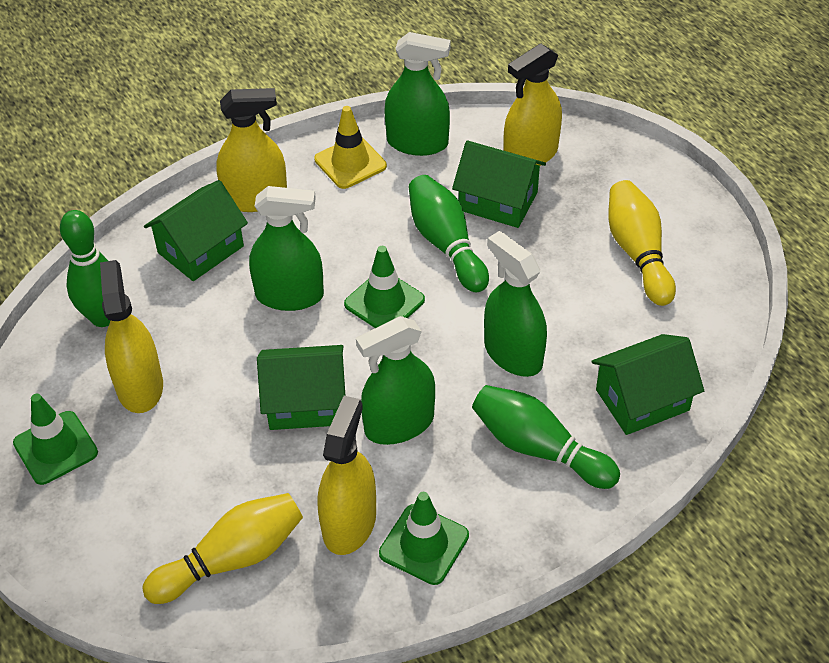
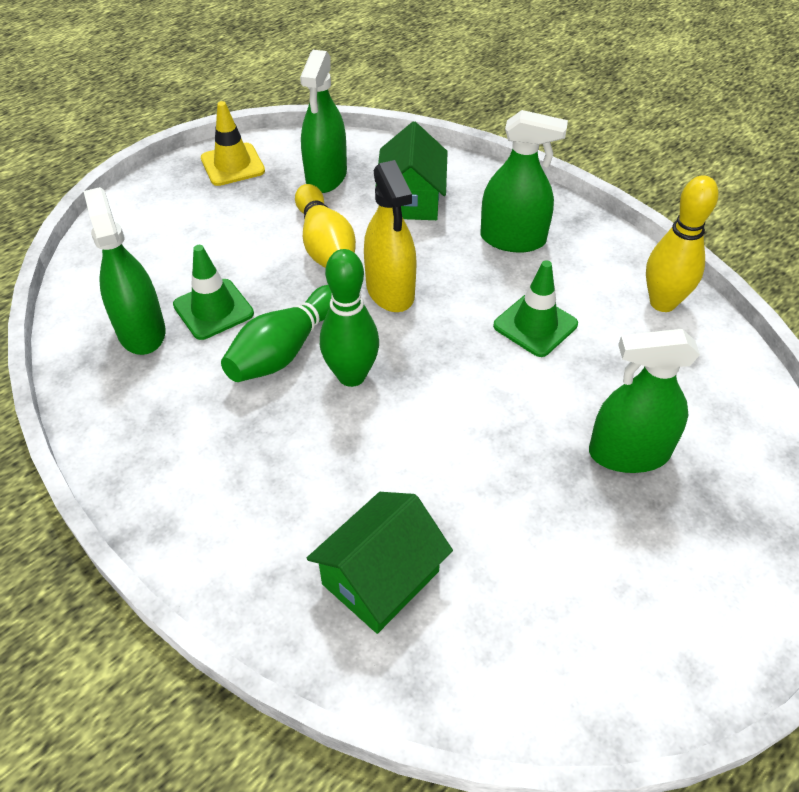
green bowling pin: 3 -> 2
green house: 4 -> 2
green traffic cone: 3 -> 2
yellow spray bottle: 4 -> 1

